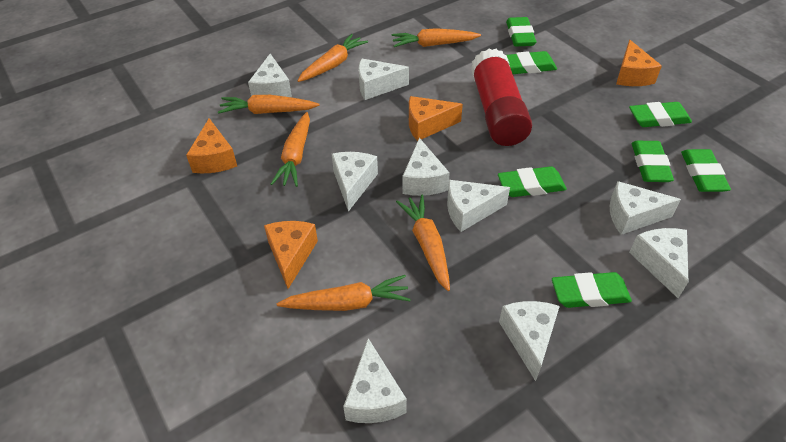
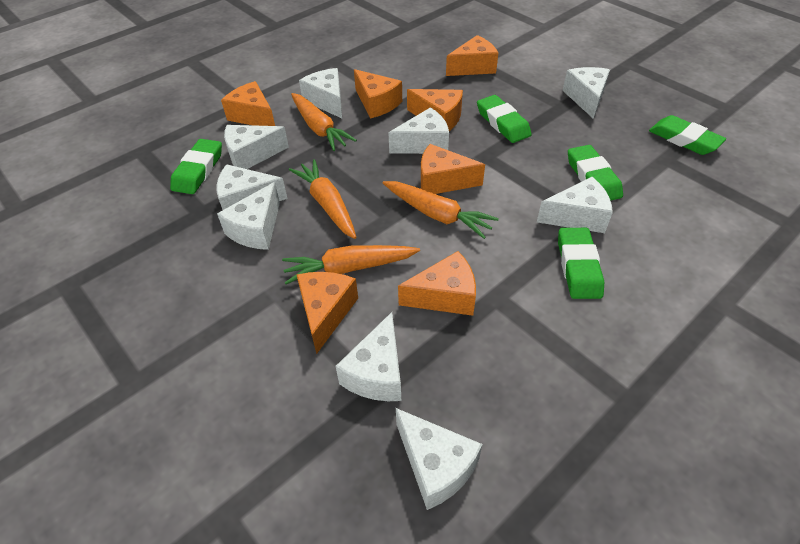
green eraser: 7 -> 5
orange carrot: 6 -> 4
orange cheese: 4 -> 7
red glue stick: 1 -> 0

